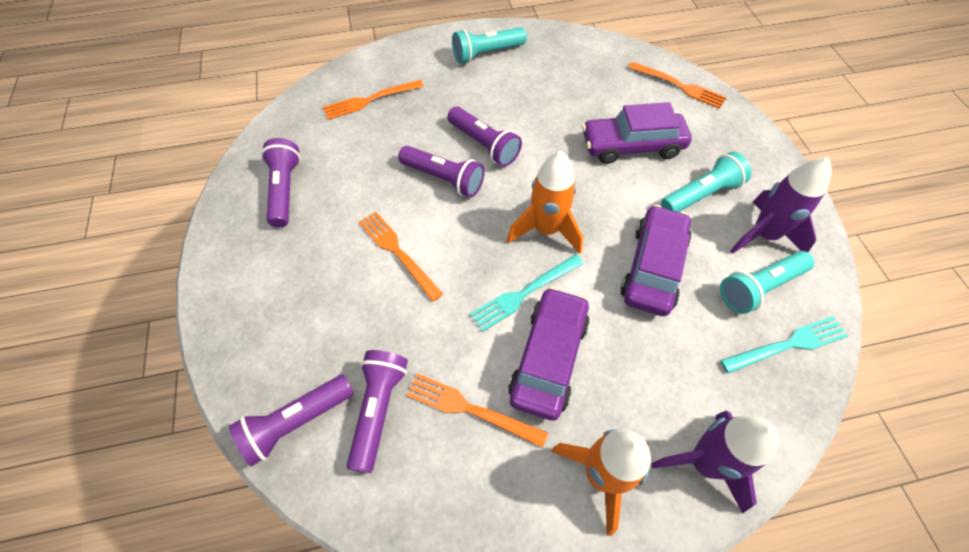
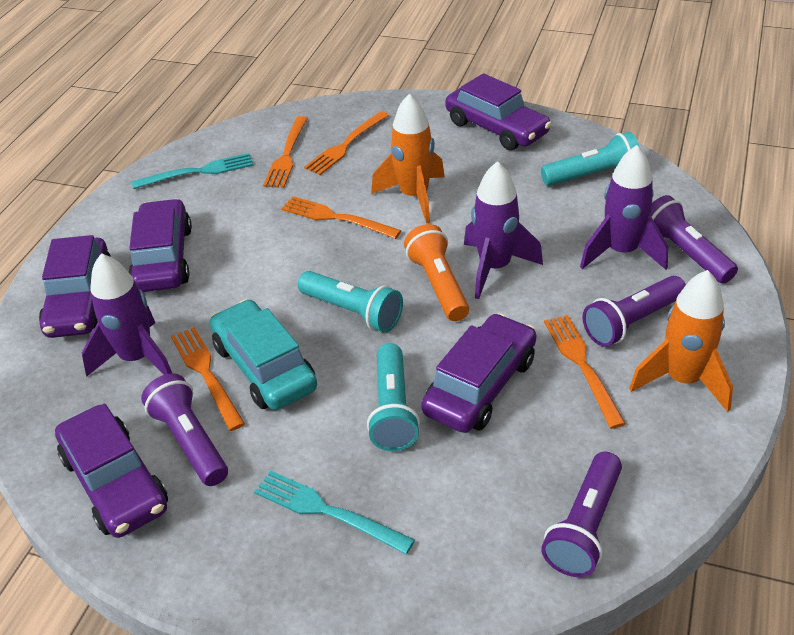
orange flashlight: 0 -> 1
orange fork: 4 -> 5
purple car: 3 -> 5
purple flashlight: 5 -> 4
purple rocket: 2 -> 3
turquoise car: 0 -> 1

